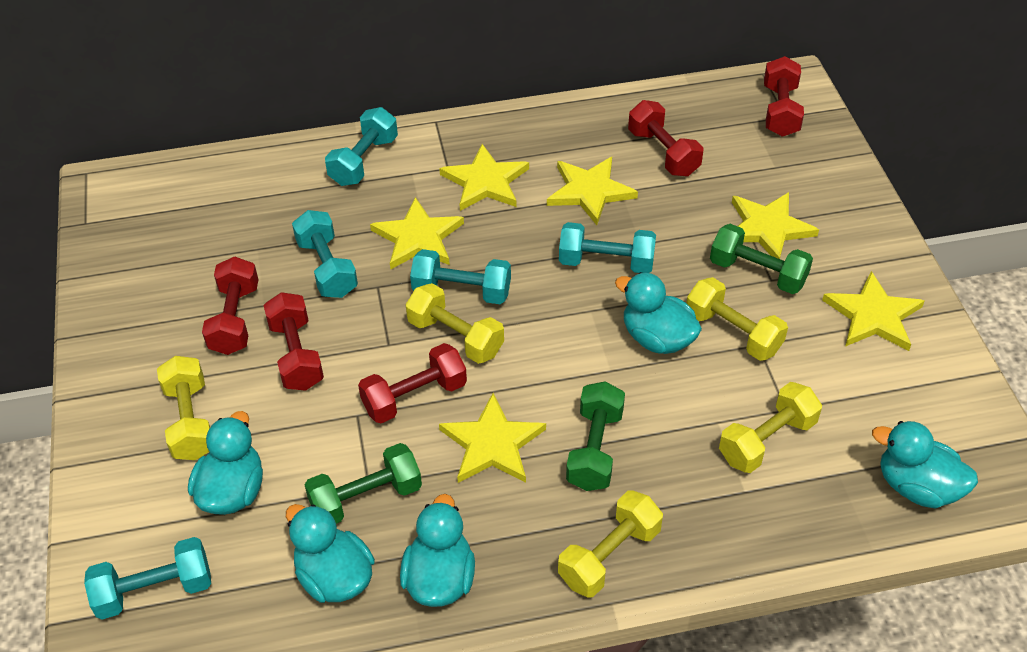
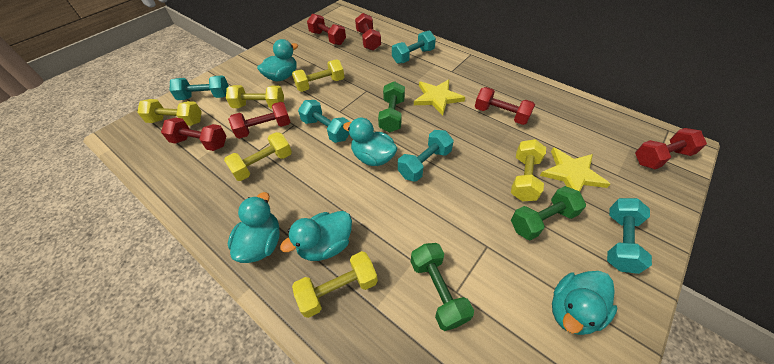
red dumbbell: 5 -> 6
yellow dumbbell: 5 -> 6
yellow star: 6 -> 2

